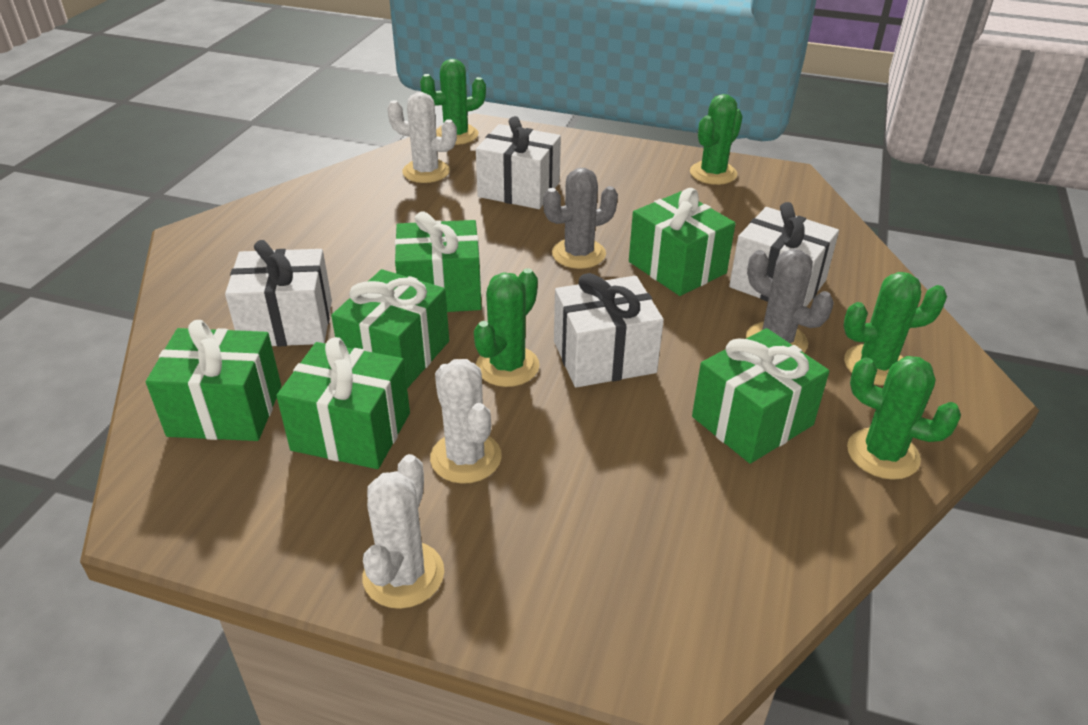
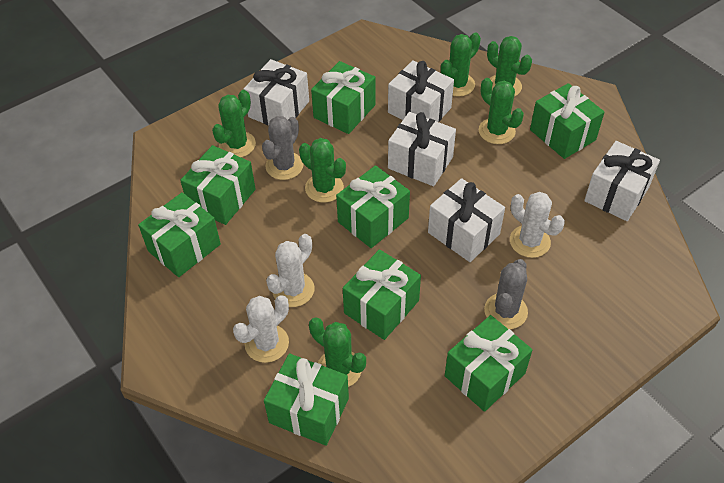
green cactus: 5 -> 6
green gift: 6 -> 8
white gift: 4 -> 5

